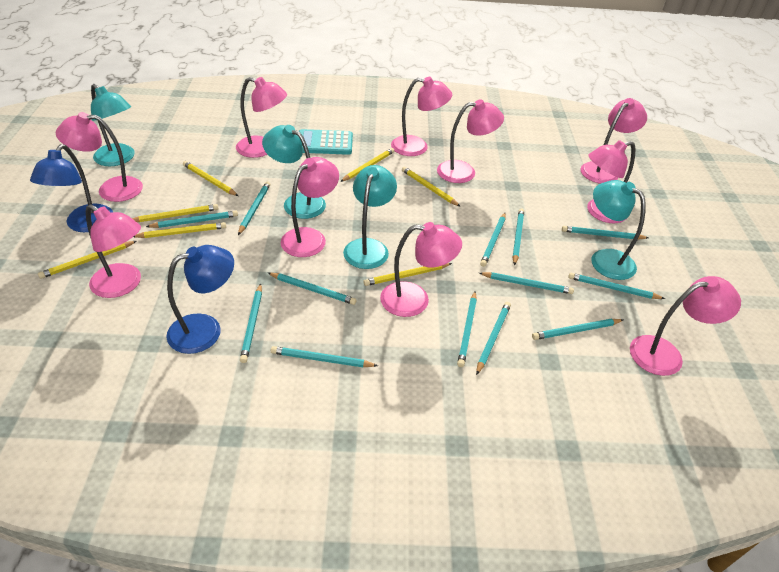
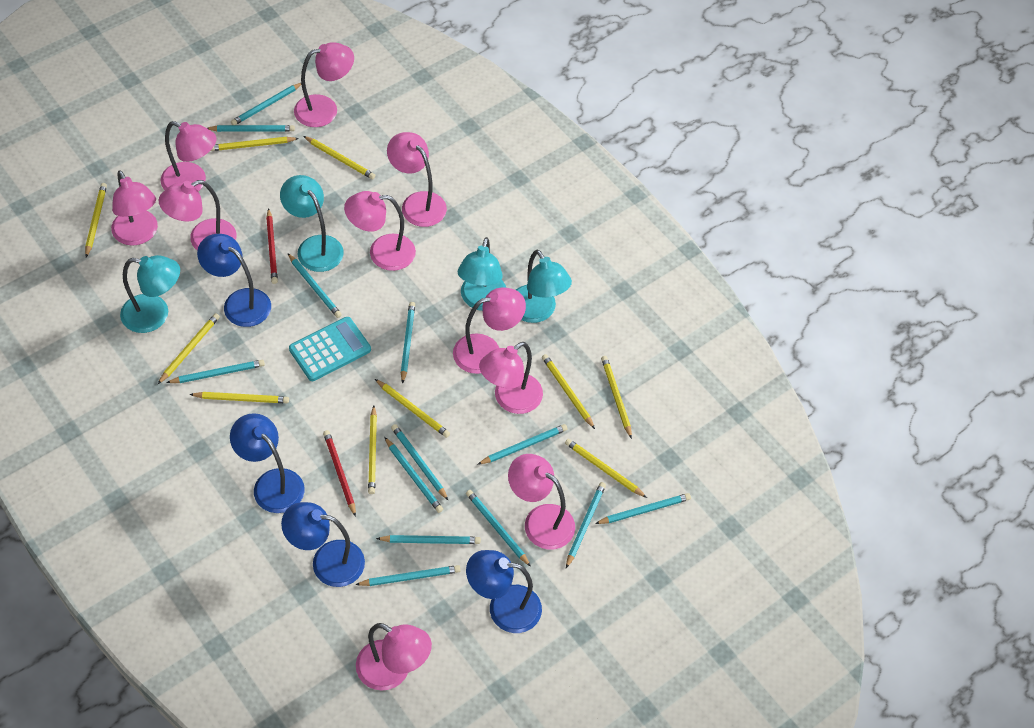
blue lamp: 2 -> 4
red pencil: 0 -> 2
yellow pencil: 7 -> 10

